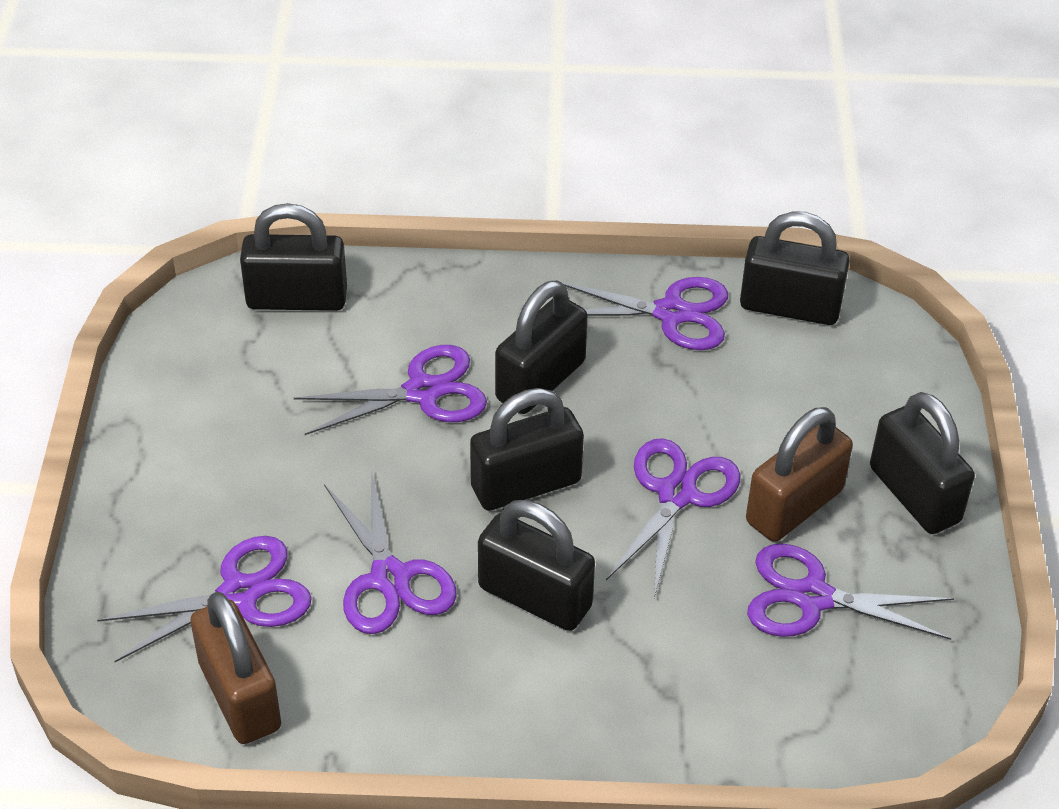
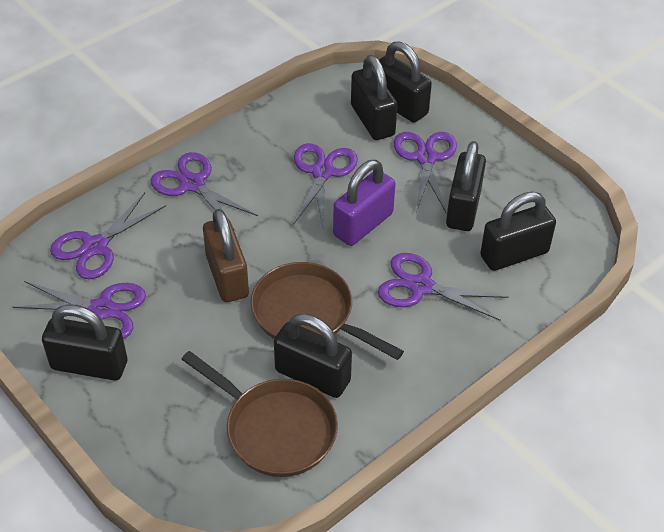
brown padlock: 2 -> 1
brown pan: 0 -> 2
purple padlock: 0 -> 1

